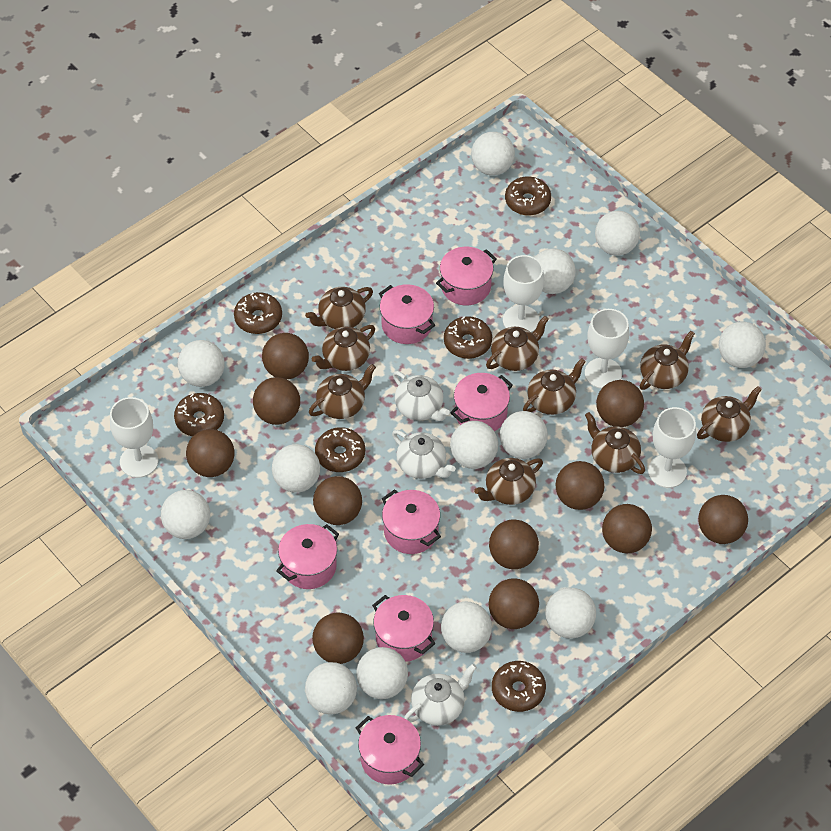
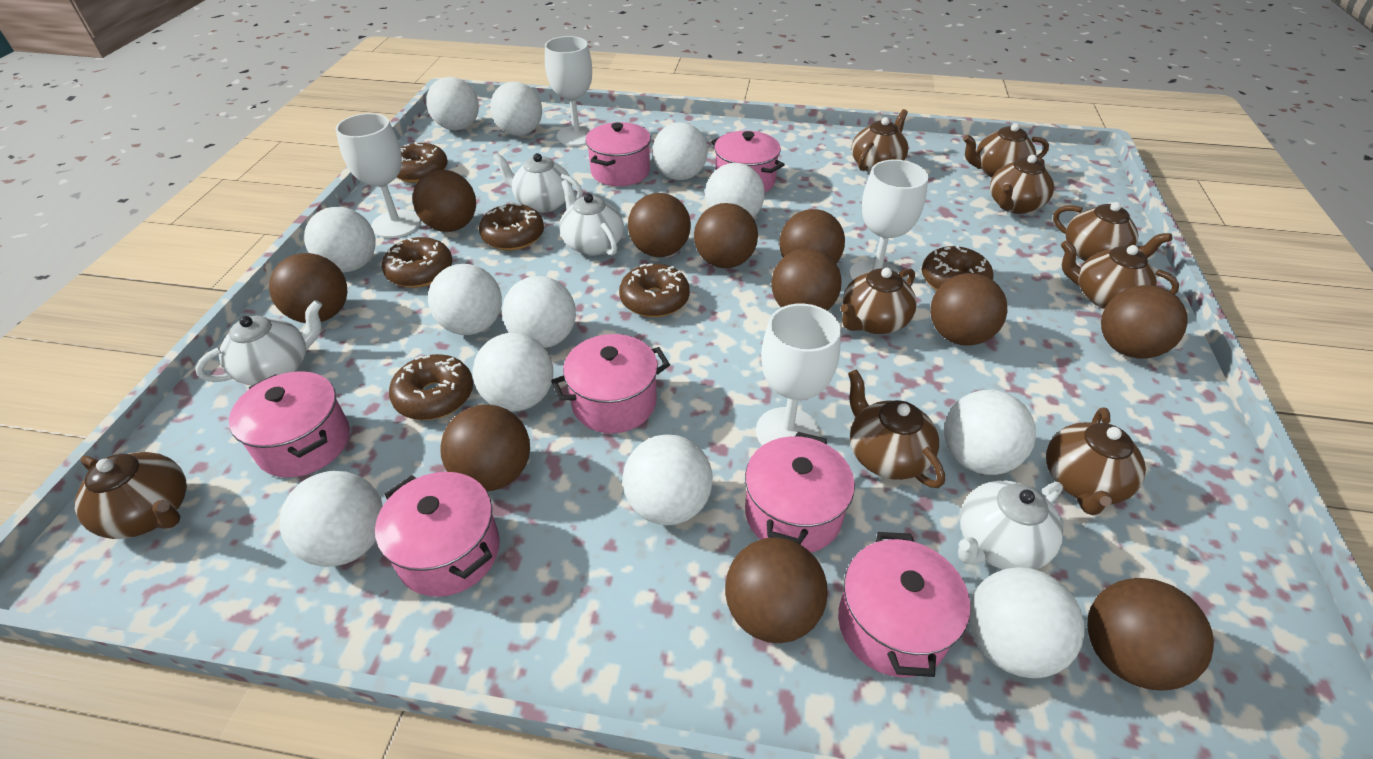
white ball: 13 -> 12
white teapot: 3 -> 4

